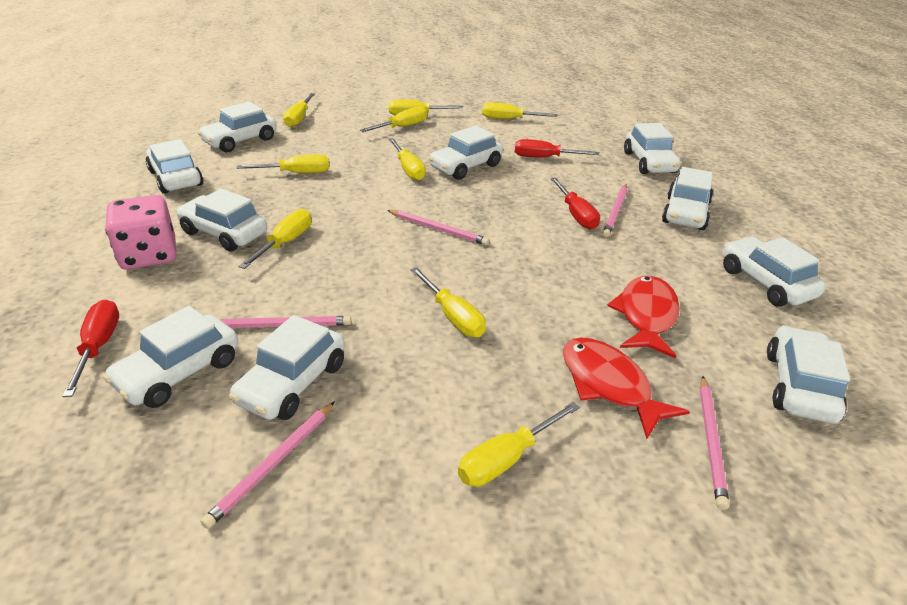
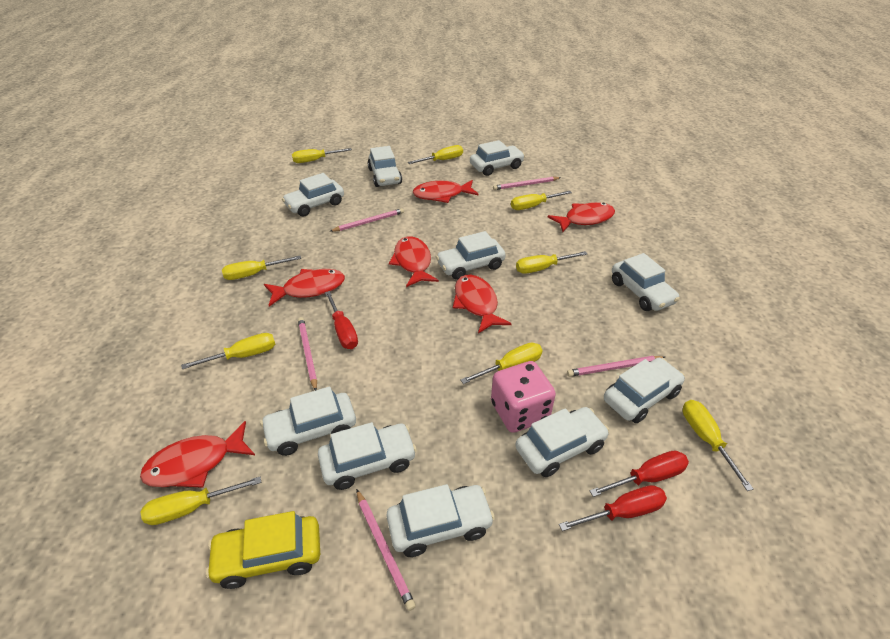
red fish: 2 -> 6
yellow car: 0 -> 1

